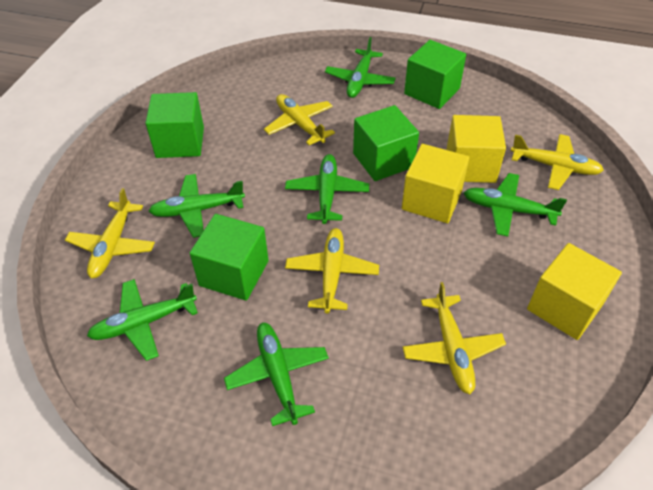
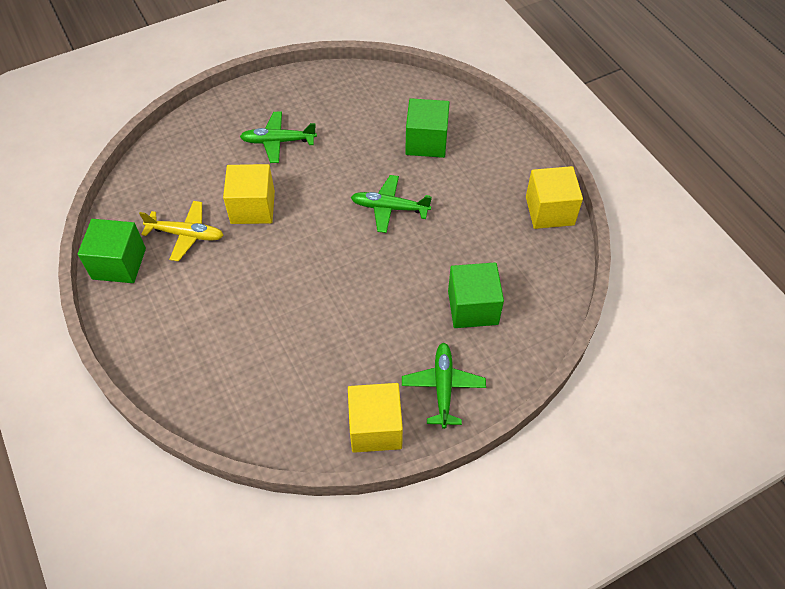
green cube: 4 -> 3
green plane: 6 -> 3
yellow plane: 5 -> 1

